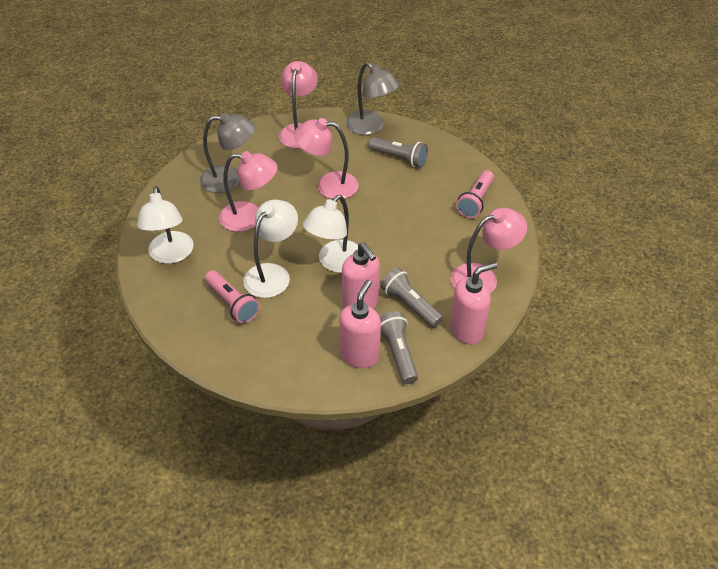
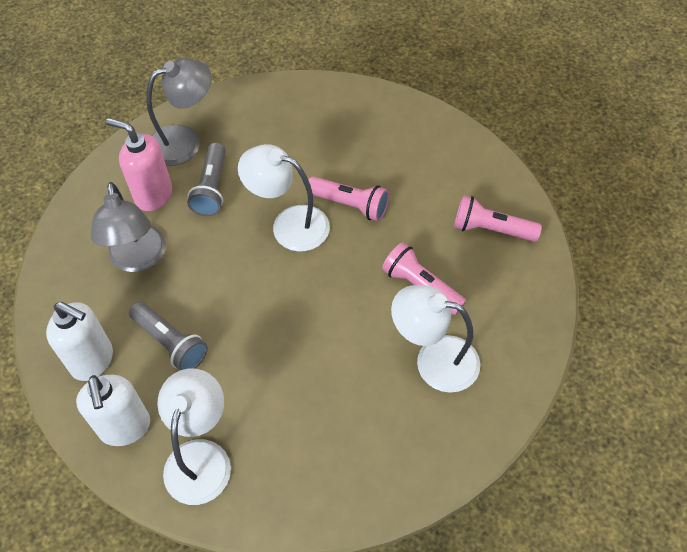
grey flashlight: 3 -> 2
pink flashlight: 2 -> 3
pink lamp: 4 -> 0
pink soap dispenser: 3 -> 1
white soap dispenser: 0 -> 2

